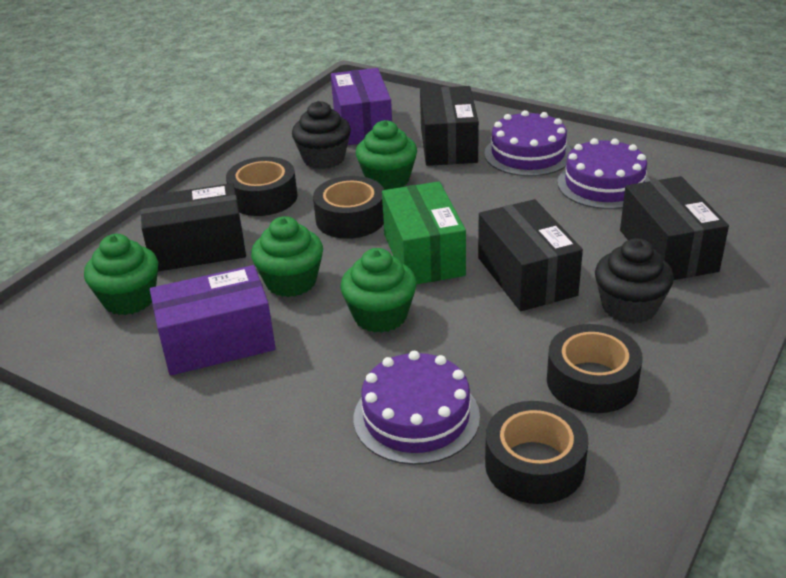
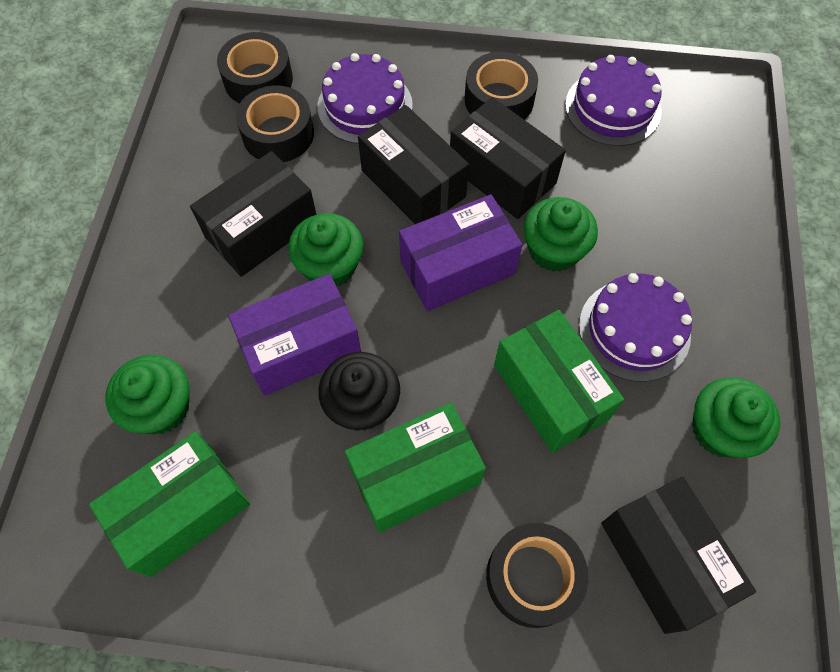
black cupcake: 2 -> 1
green box: 1 -> 3

